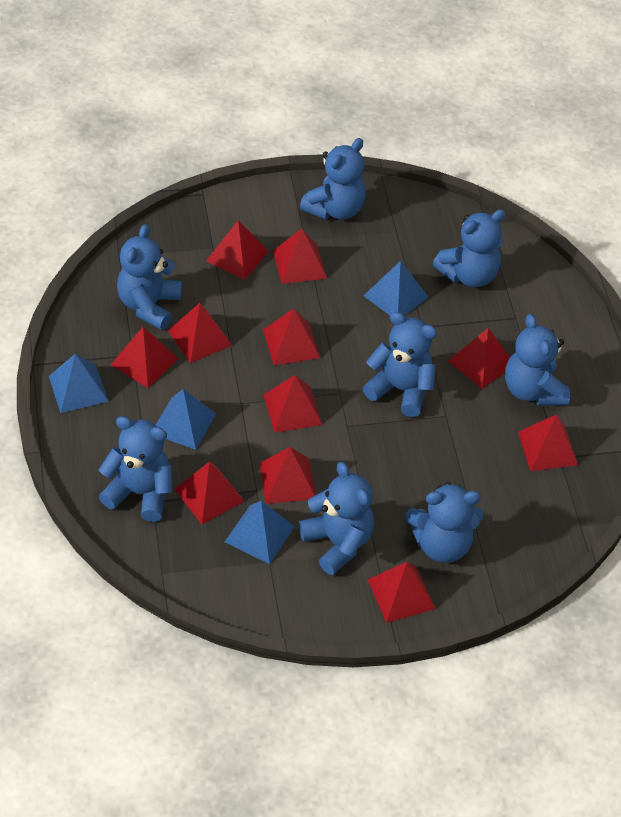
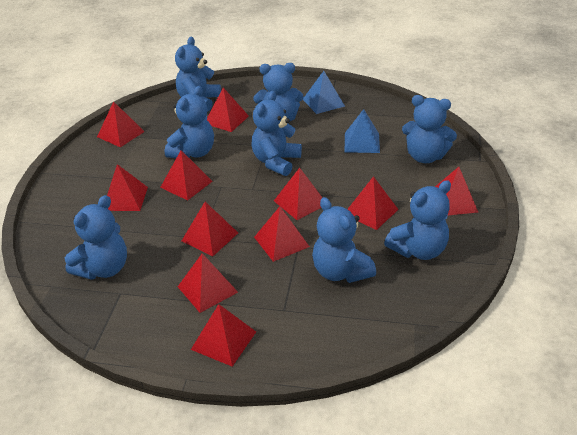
blue pyramid: 4 -> 2

